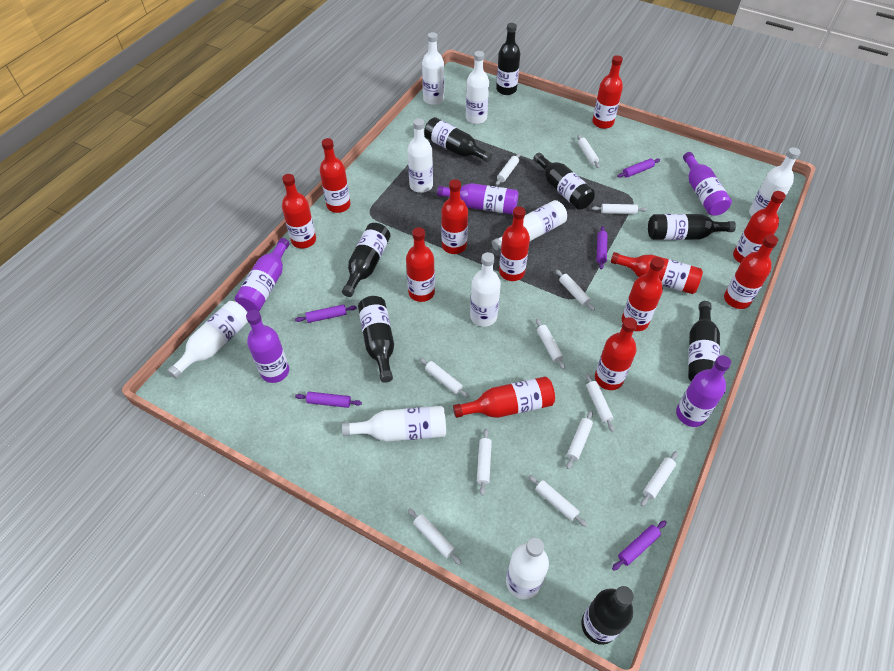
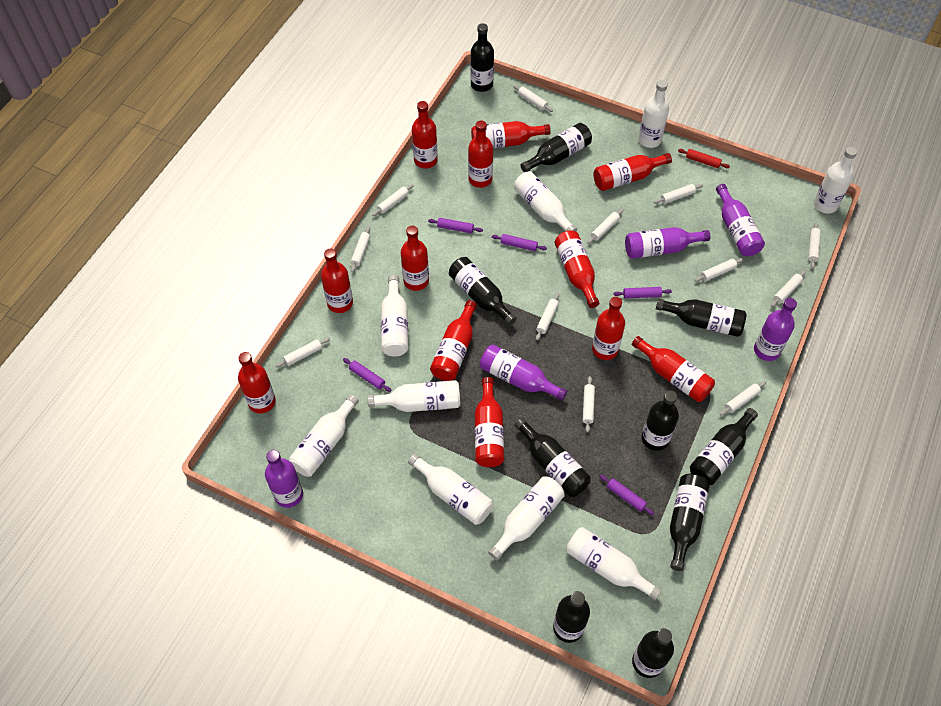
black bottle: 8 -> 10
red rolling pin: 0 -> 1

